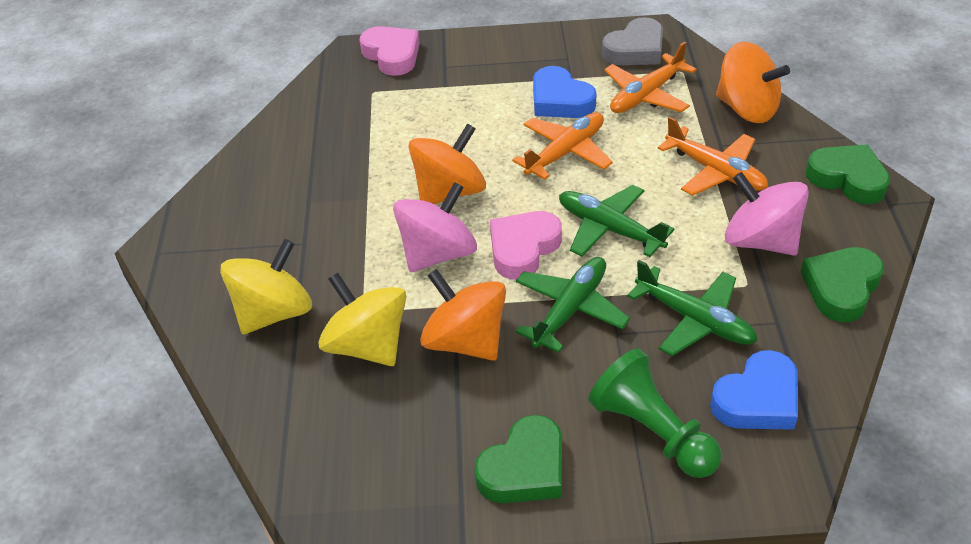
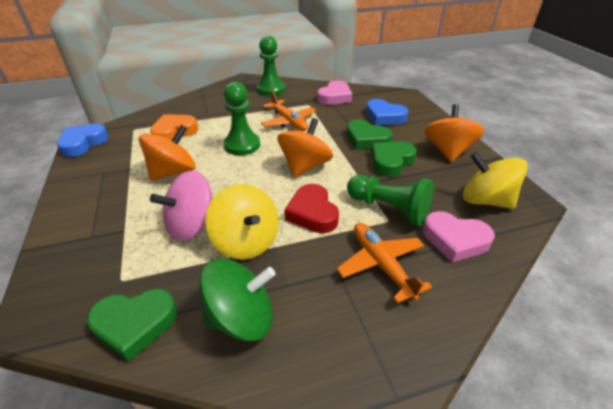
green pawn: 1 -> 3
green plane: 3 -> 0
green spinning top: 0 -> 1
grey heart: 1 -> 0
orange heart: 0 -> 1
orange plane: 3 -> 2
pink spinning top: 2 -> 1
red heart: 0 -> 1

